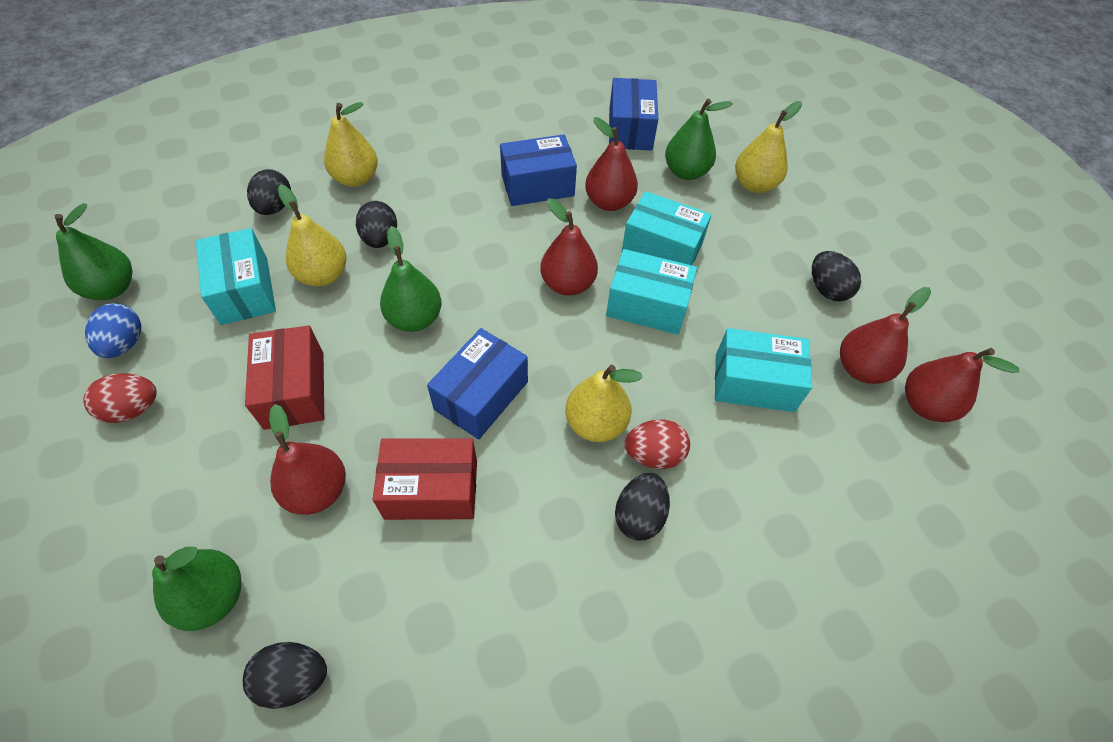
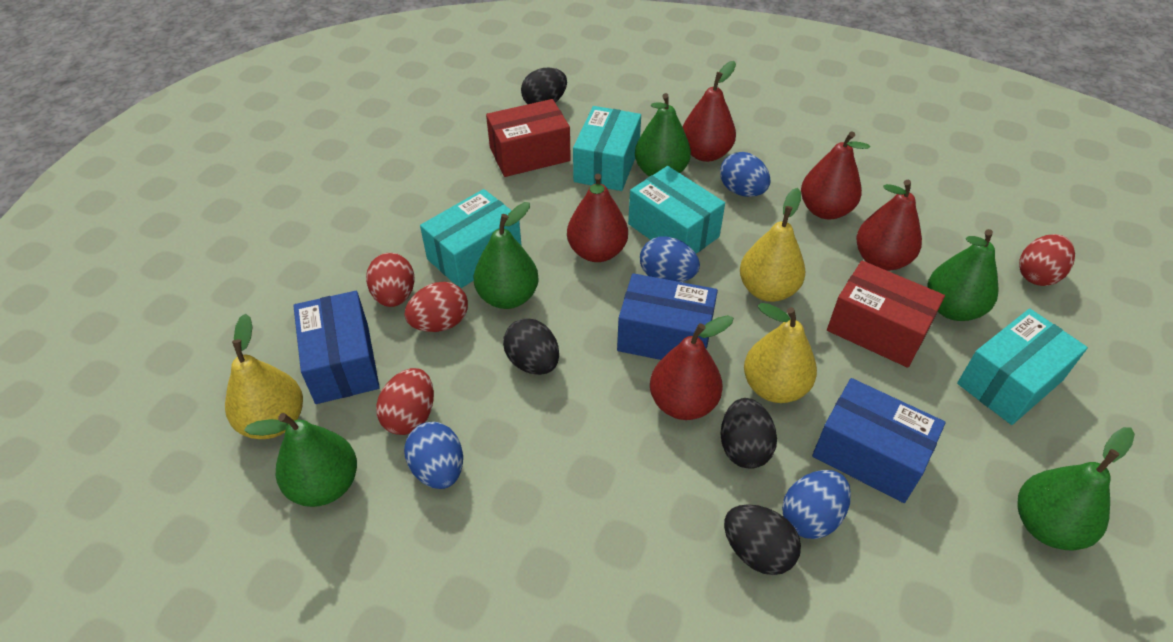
black egg: 5 -> 4
blue egg: 1 -> 4
green pear: 4 -> 5
red egg: 2 -> 4
yellow pear: 4 -> 3

